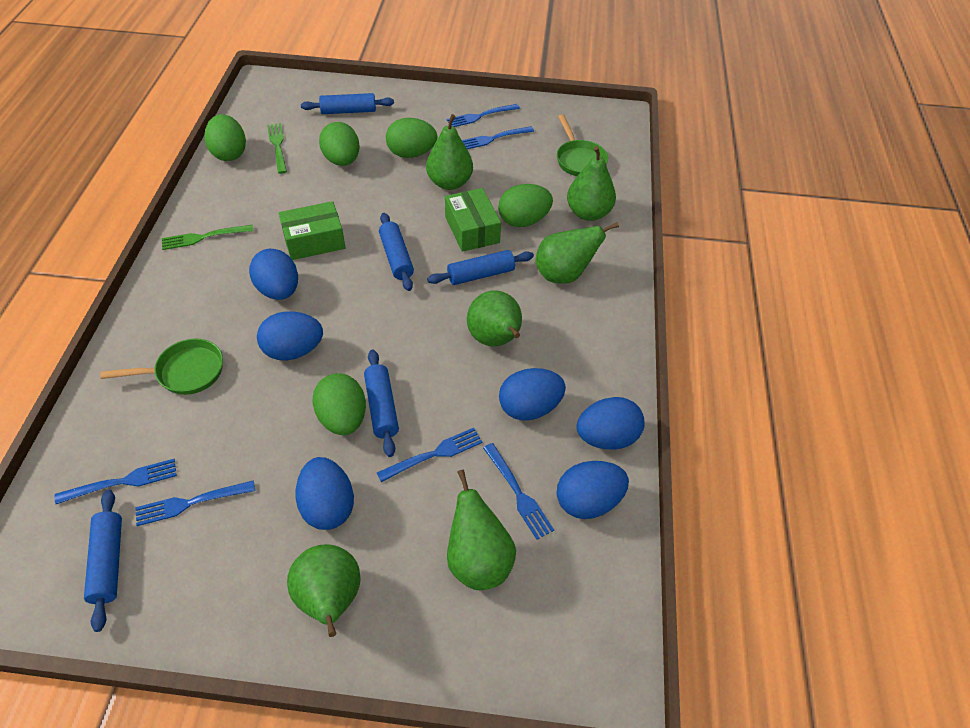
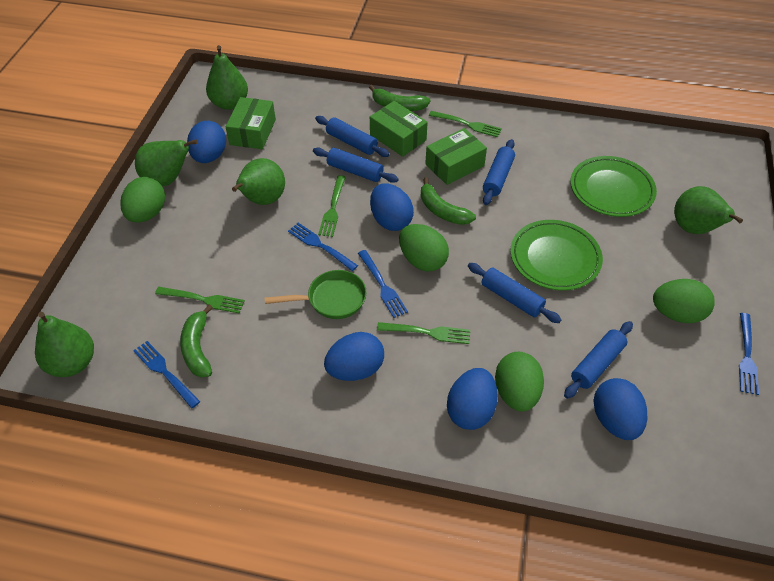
blue egg: 6 -> 5
blue fork: 6 -> 4
green banana: 0 -> 3
green box: 2 -> 3
green egg: 5 -> 4
green fork: 2 -> 4
green pan: 2 -> 1
green pear: 6 -> 5
green plate: 0 -> 2

